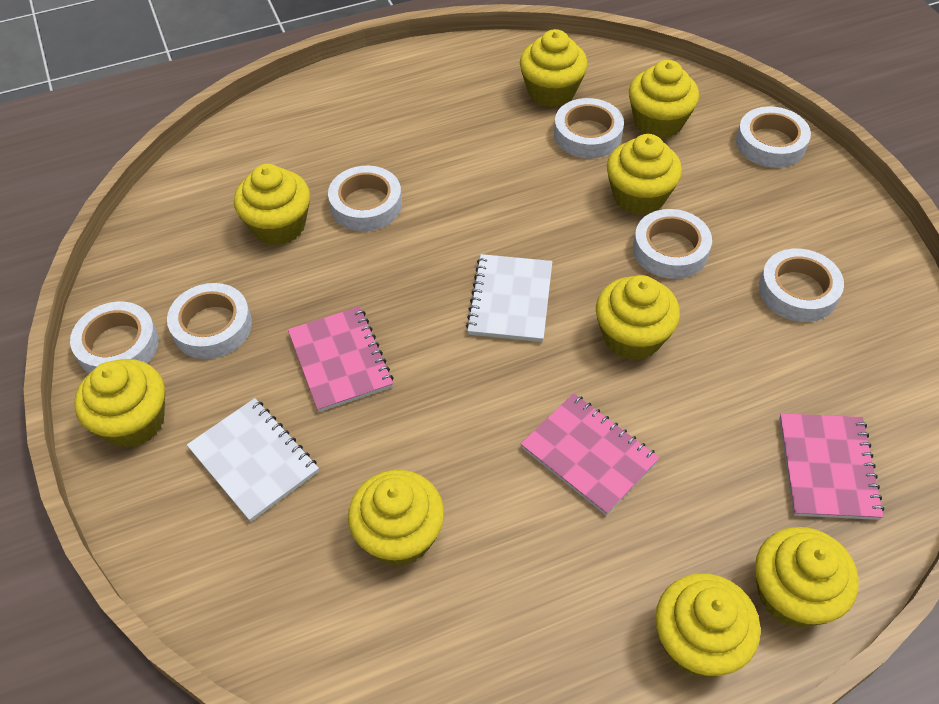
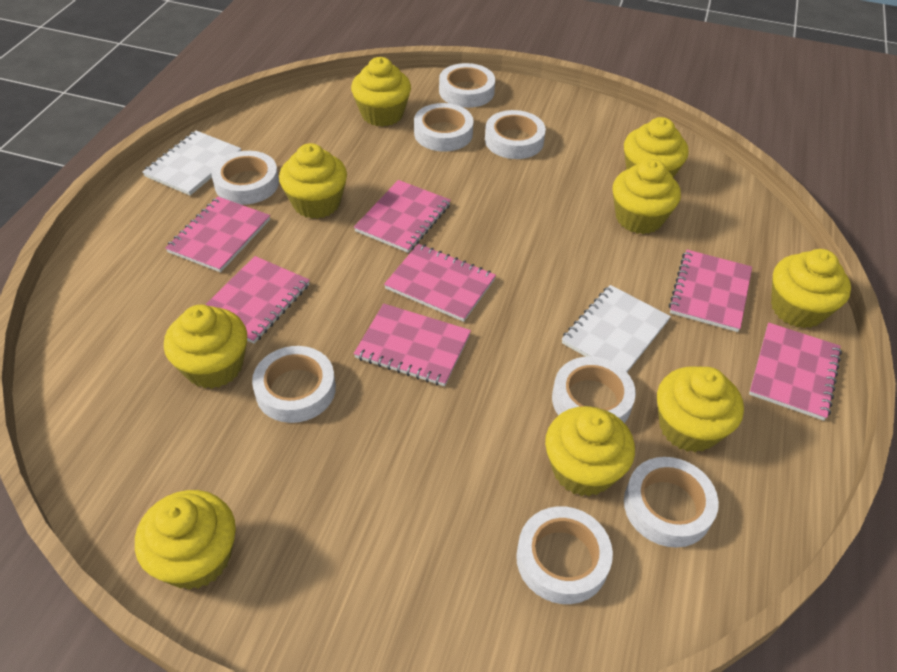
pink notebook: 3 -> 7
white tape: 7 -> 8

